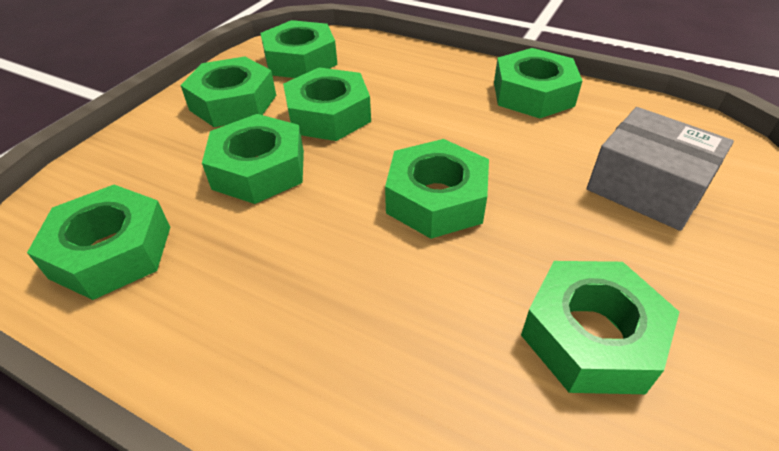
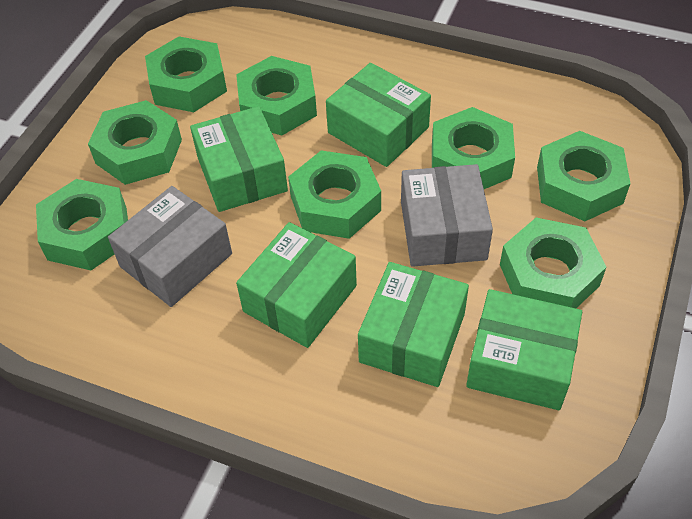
green box: 0 -> 5
grey box: 1 -> 2

